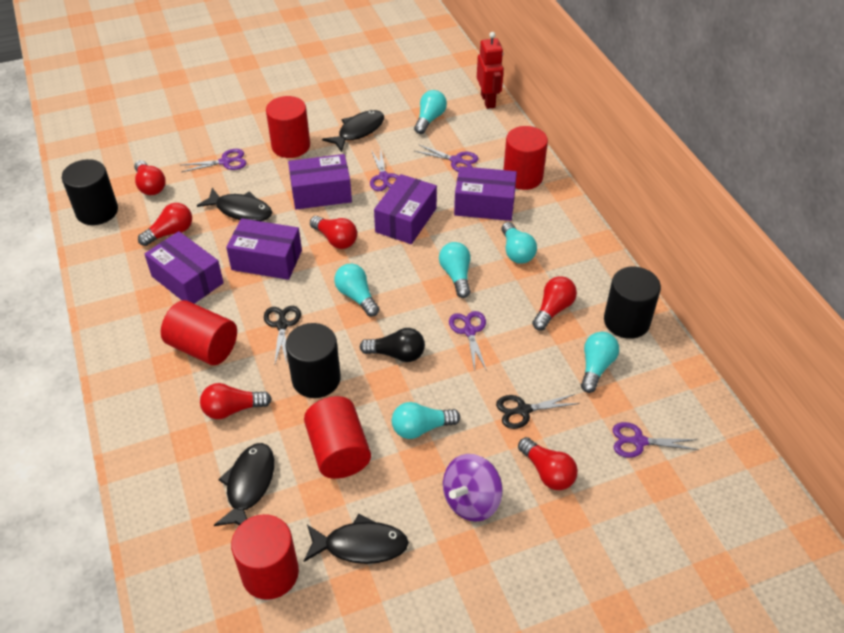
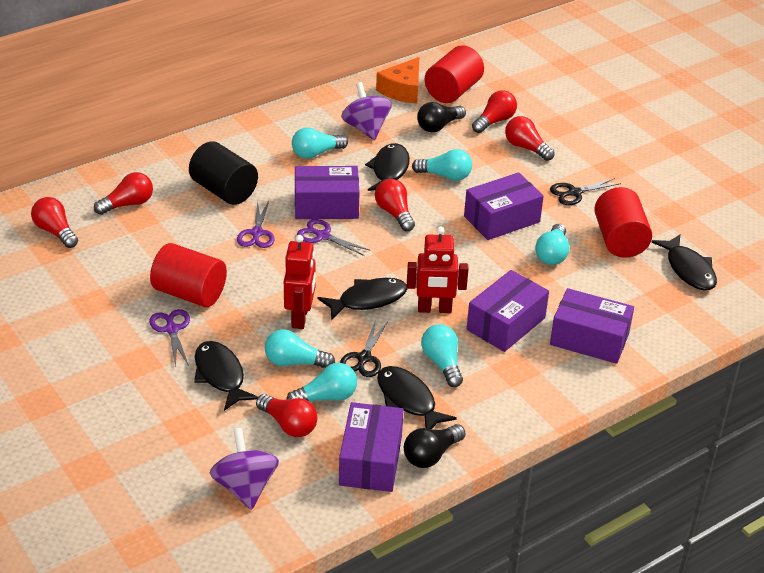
black cylinder: 3 -> 1
black fish: 4 -> 5
black light bulb: 1 -> 2
orange cheese: 0 -> 1
purple scissors: 5 -> 3
purple spinning top: 1 -> 2
red cylinder: 5 -> 3
red robot: 1 -> 2

